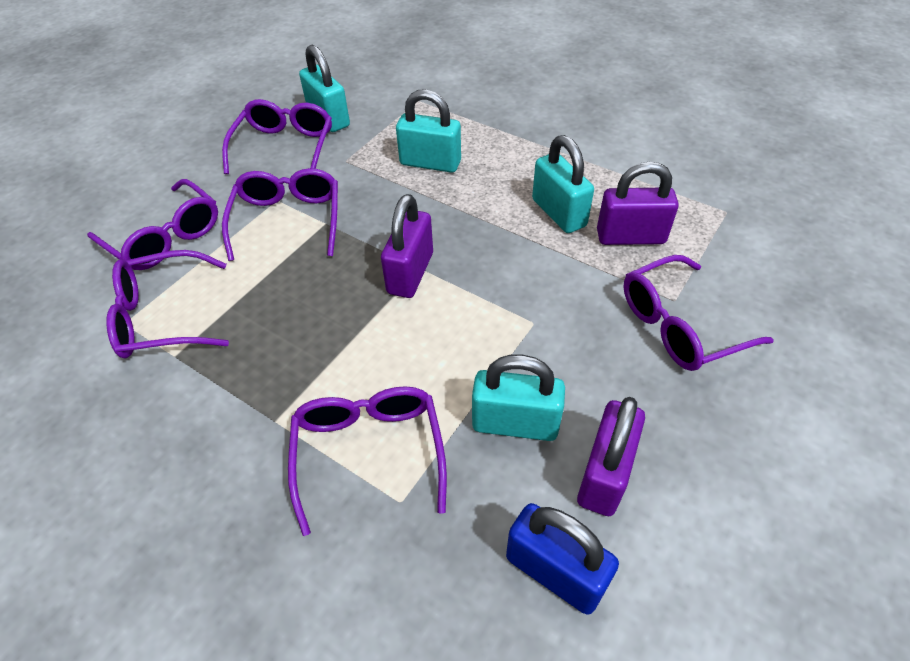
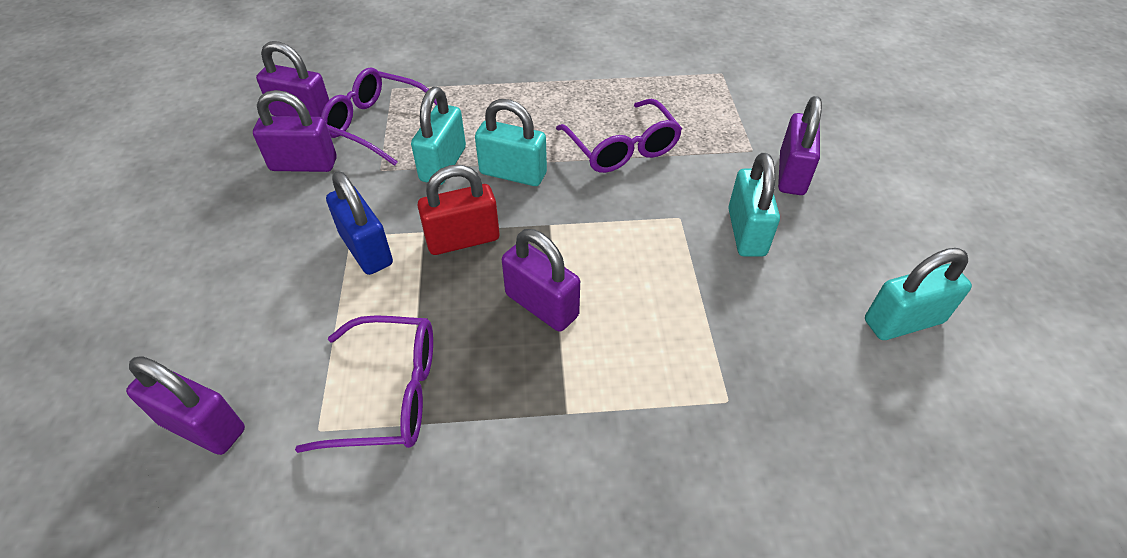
purple glasses: 6 -> 3
purple padlock: 3 -> 5
red padlock: 0 -> 1

